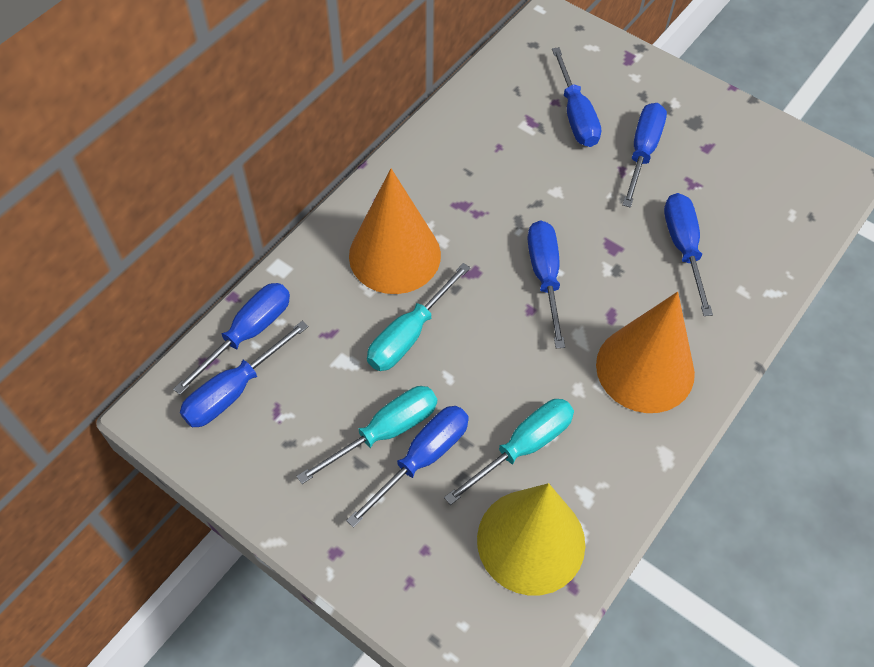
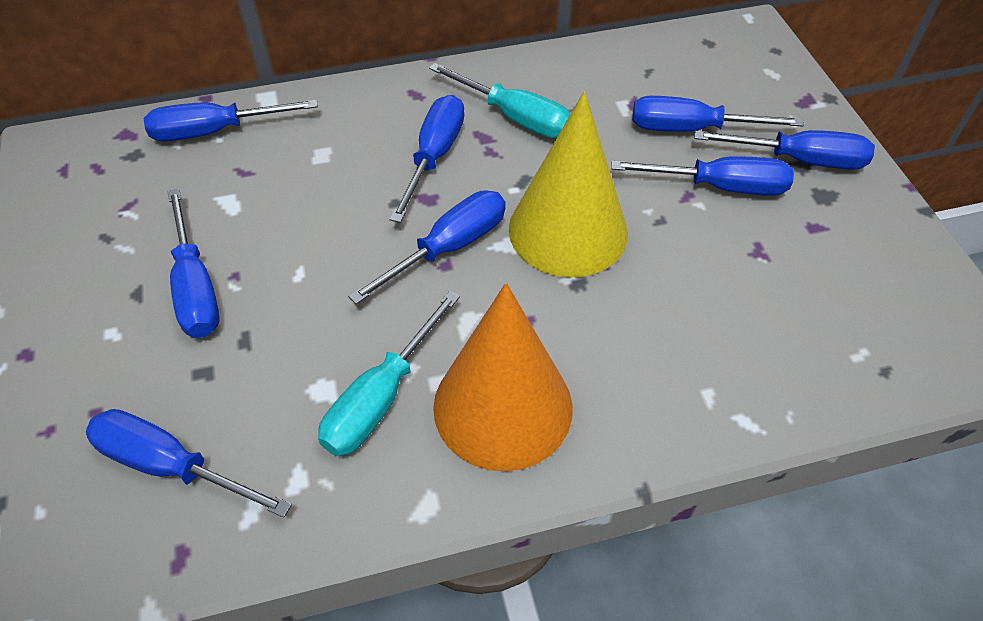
blue screwdriver: 7 -> 8
orange cone: 2 -> 1
turquoise screwdriver: 3 -> 2

